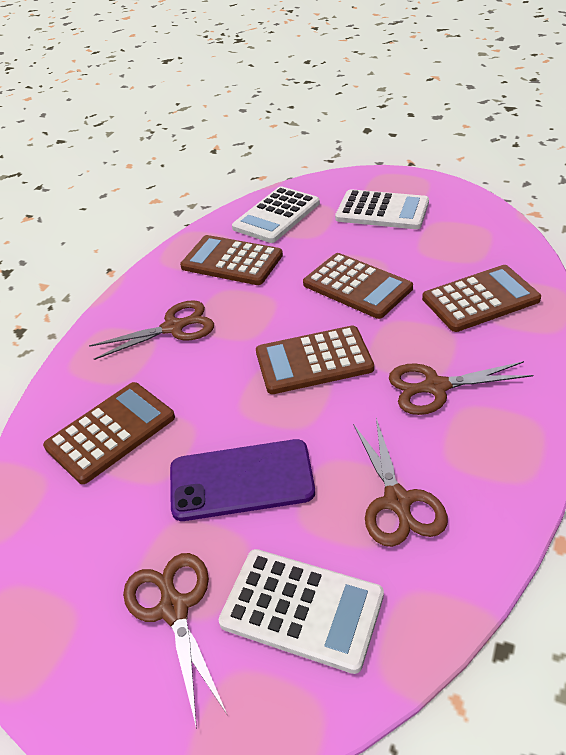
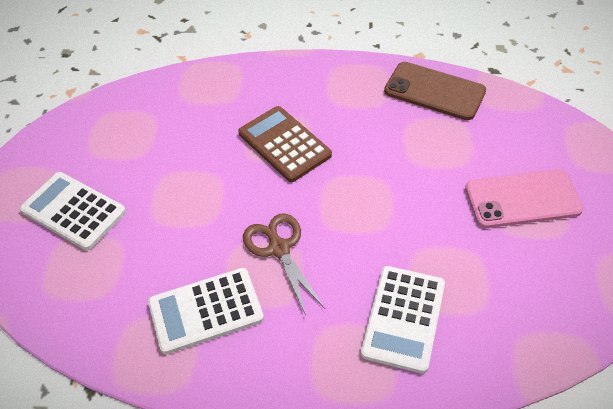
brown calculator: 5 -> 1
brown phone: 0 -> 1
brown scissors: 4 -> 1
pink phone: 0 -> 1
purple phone: 1 -> 0

